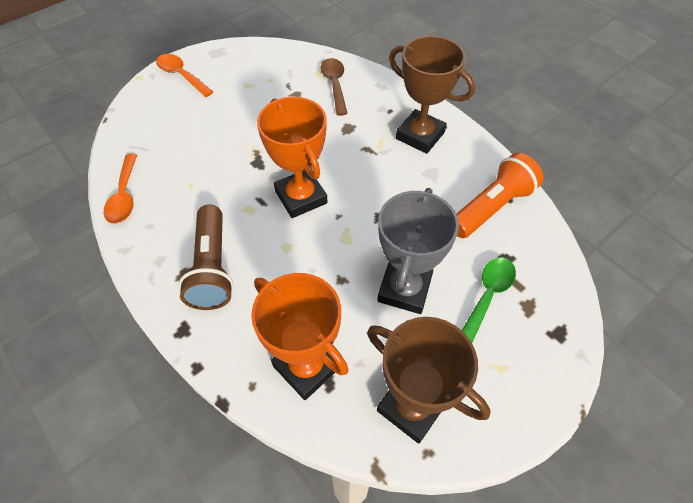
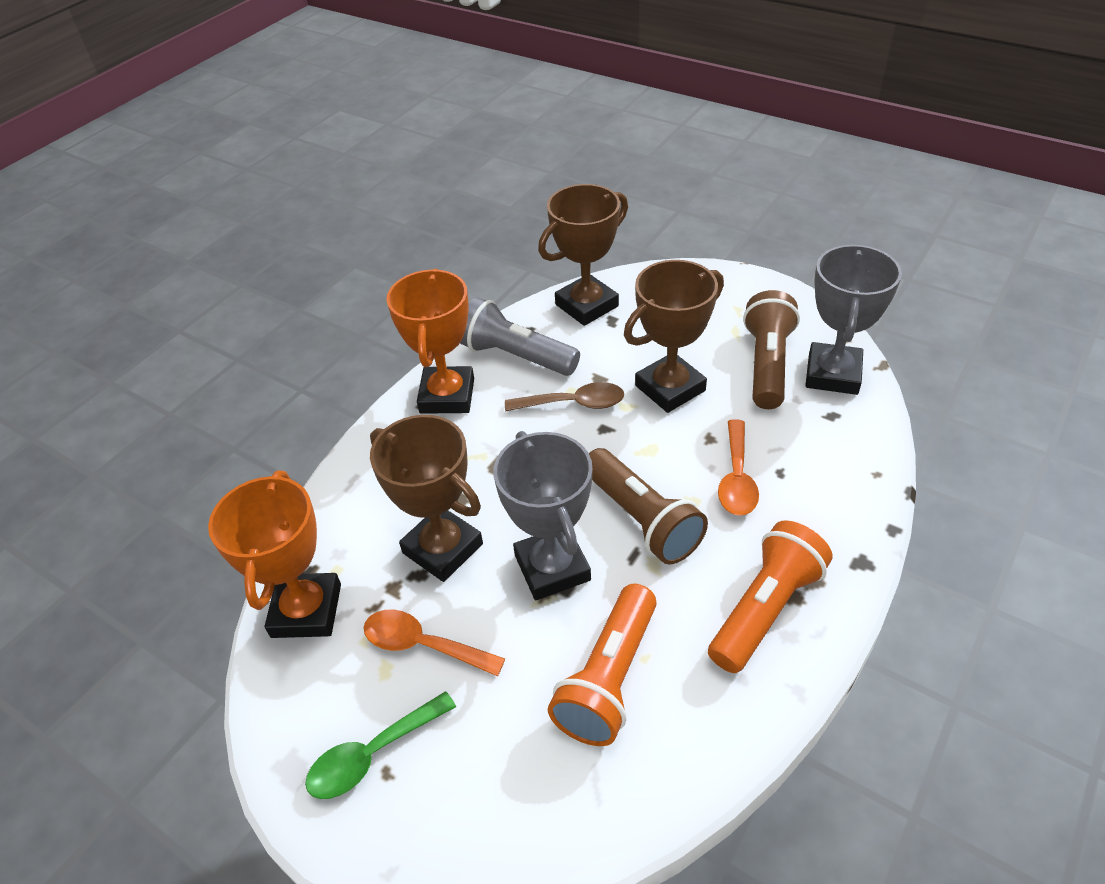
brown flashlight: 1 -> 2
brown trophy: 2 -> 3
grey flashlight: 0 -> 1
grey trophy: 1 -> 2
orange flashlight: 1 -> 2

